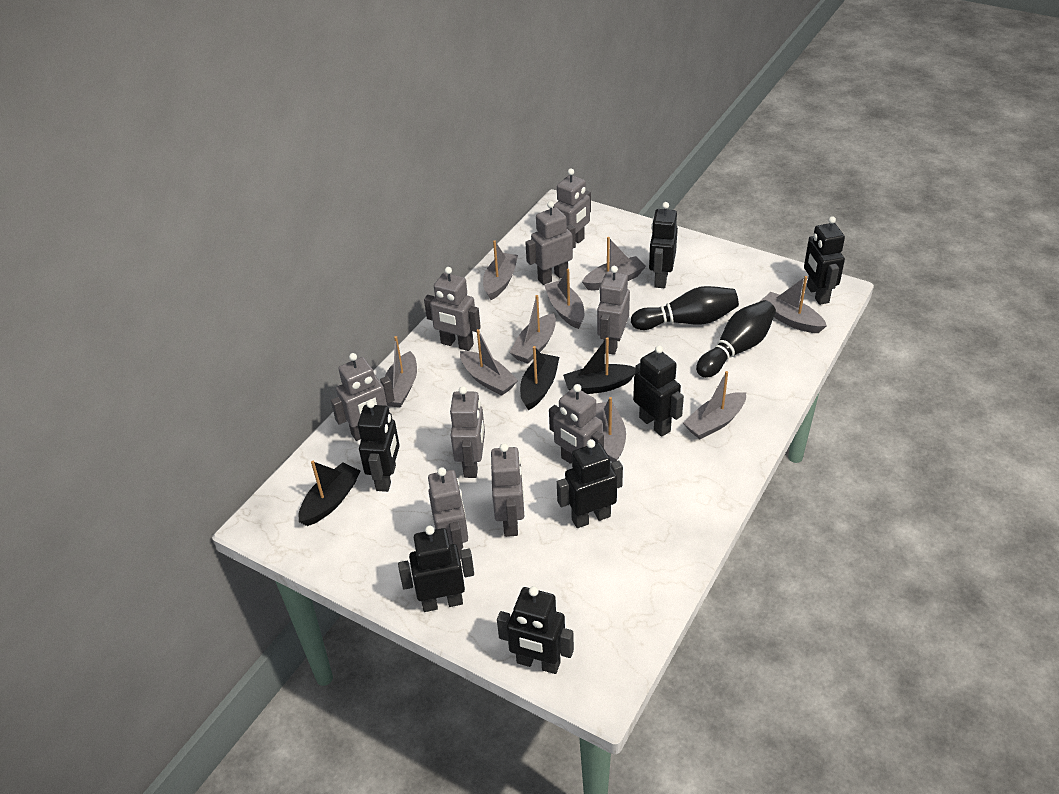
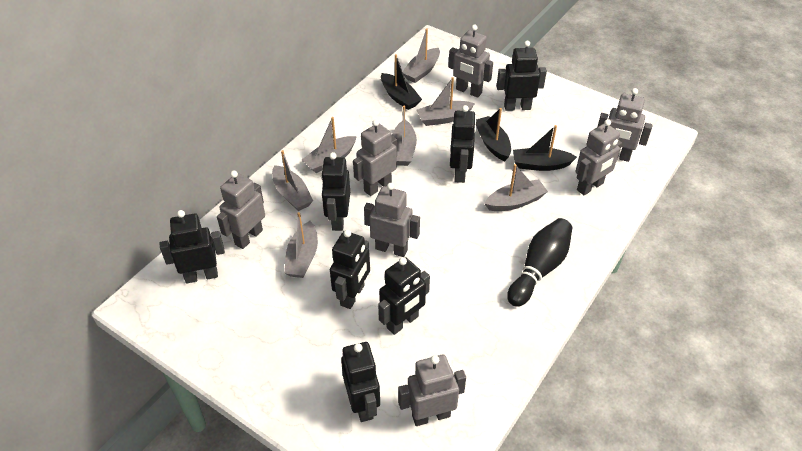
black bowling pin: 2 -> 1
grey boat: 9 -> 7
grey robot: 9 -> 7

